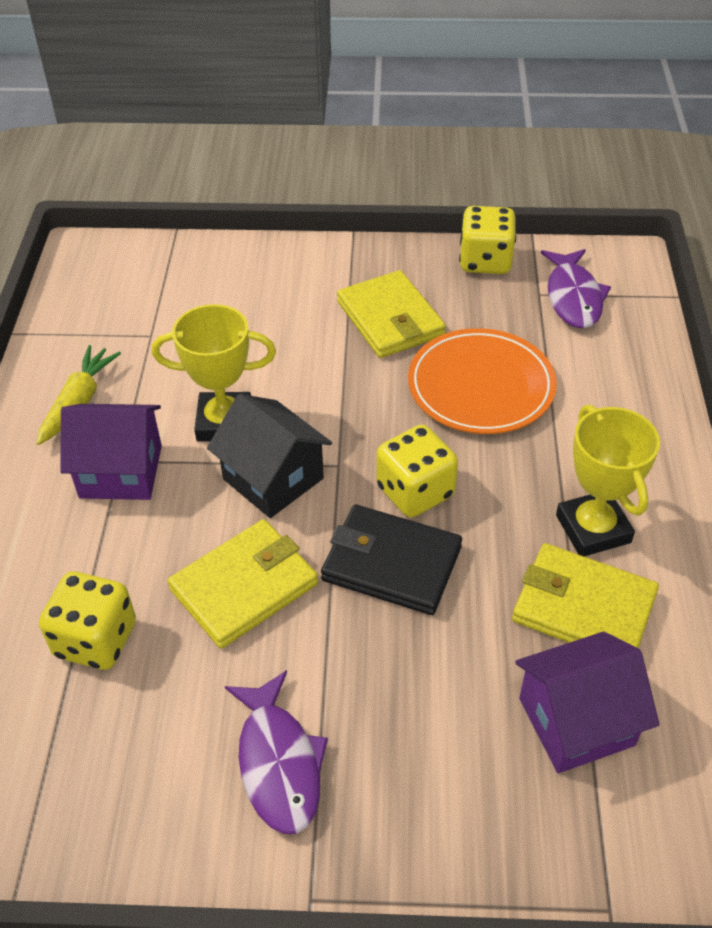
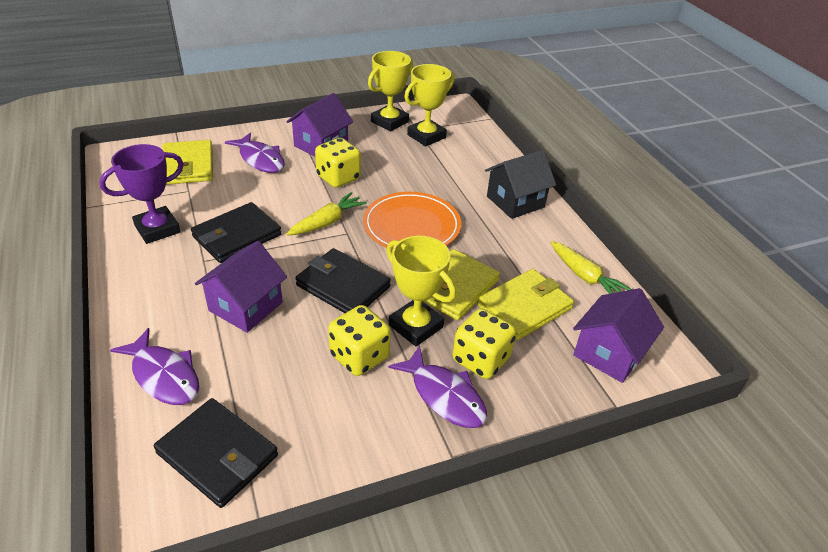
black wallet: 1 -> 3
purple fish: 2 -> 3
purple house: 2 -> 3
purple trophy: 0 -> 1
yellow carrot: 1 -> 2
yellow trophy: 2 -> 3

